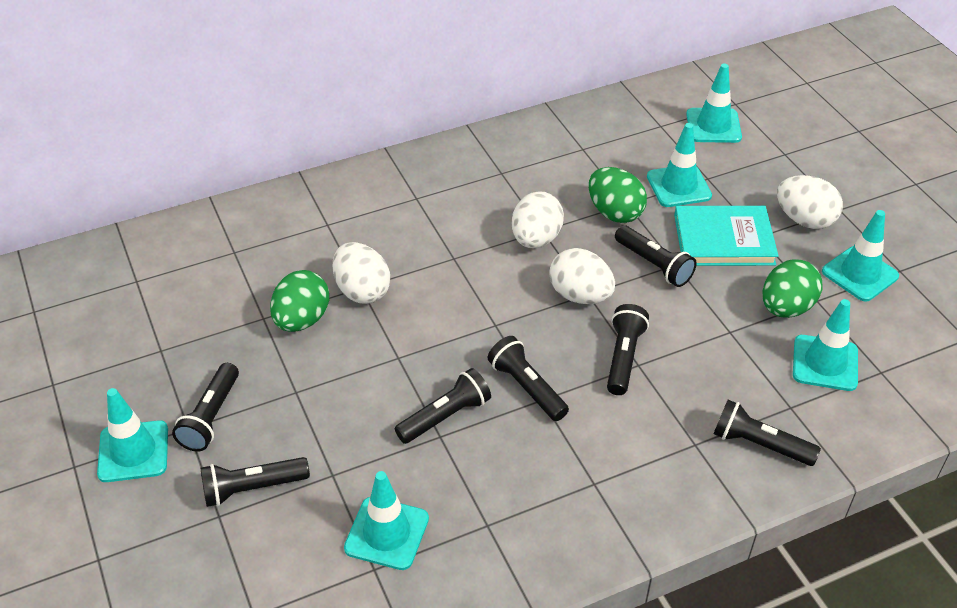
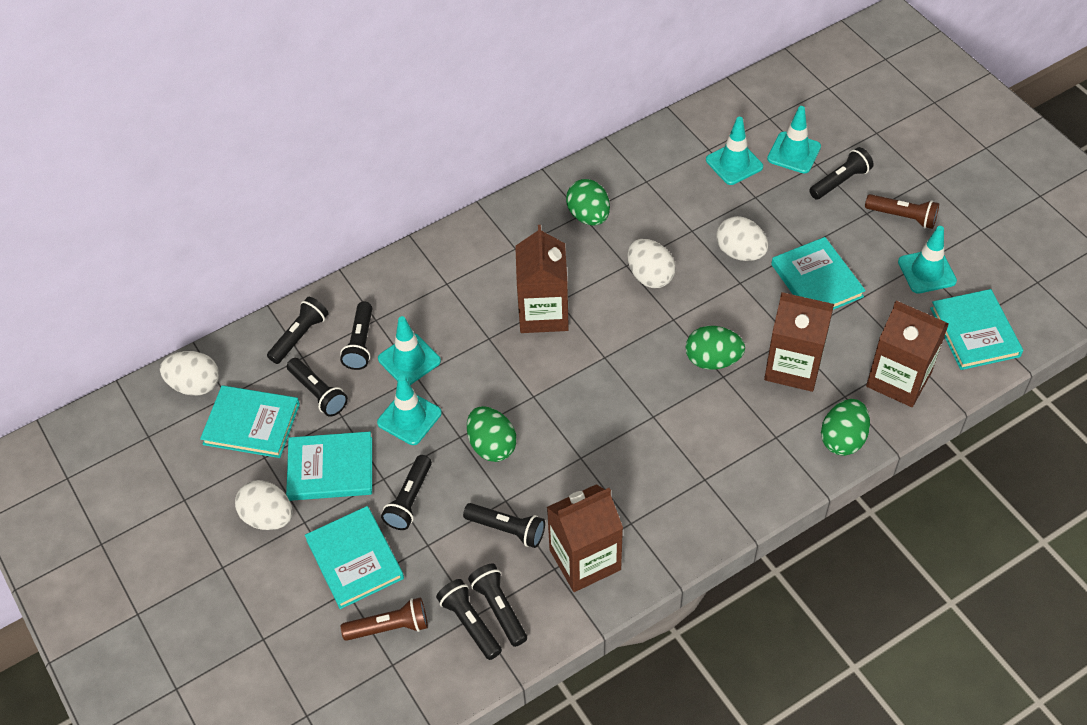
black flashlight: 7 -> 8
brown carton: 0 -> 4
brown flashlight: 0 -> 2
green egg: 3 -> 4
turquoise book: 1 -> 5
turquoise traffic cone: 6 -> 5

